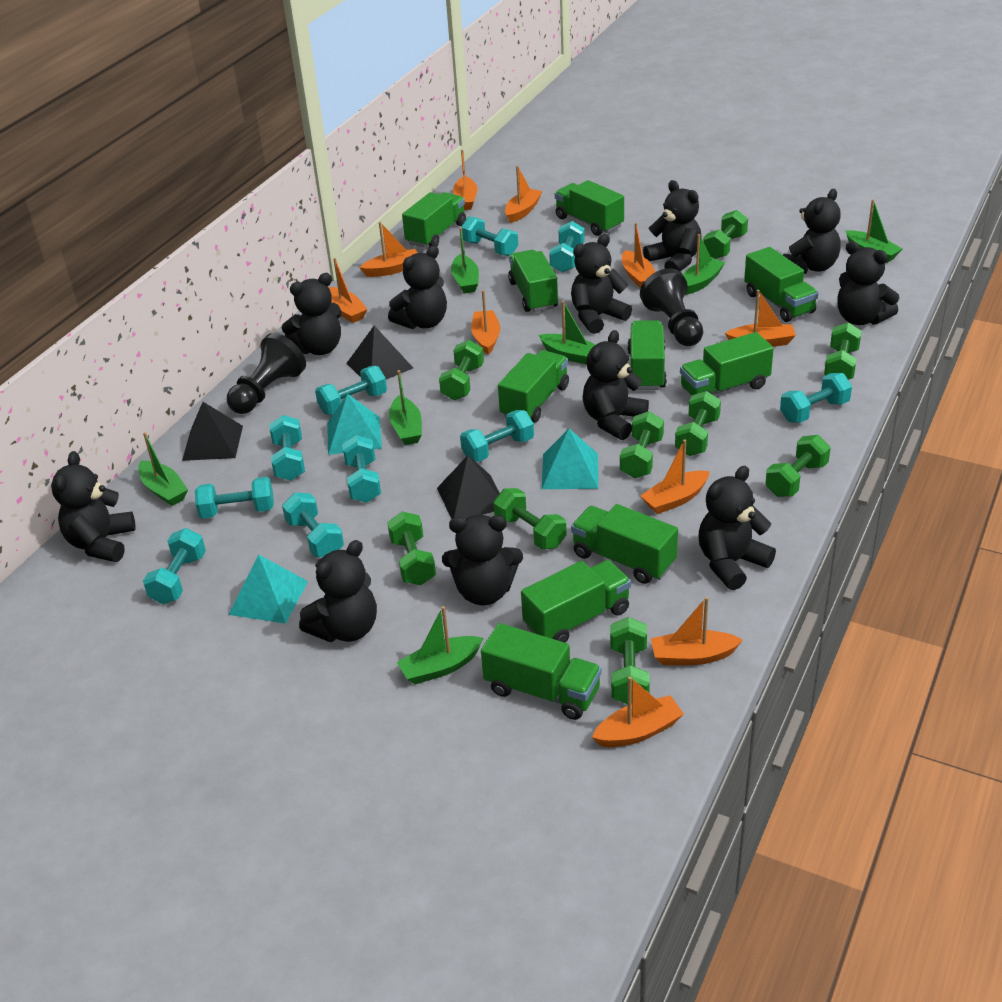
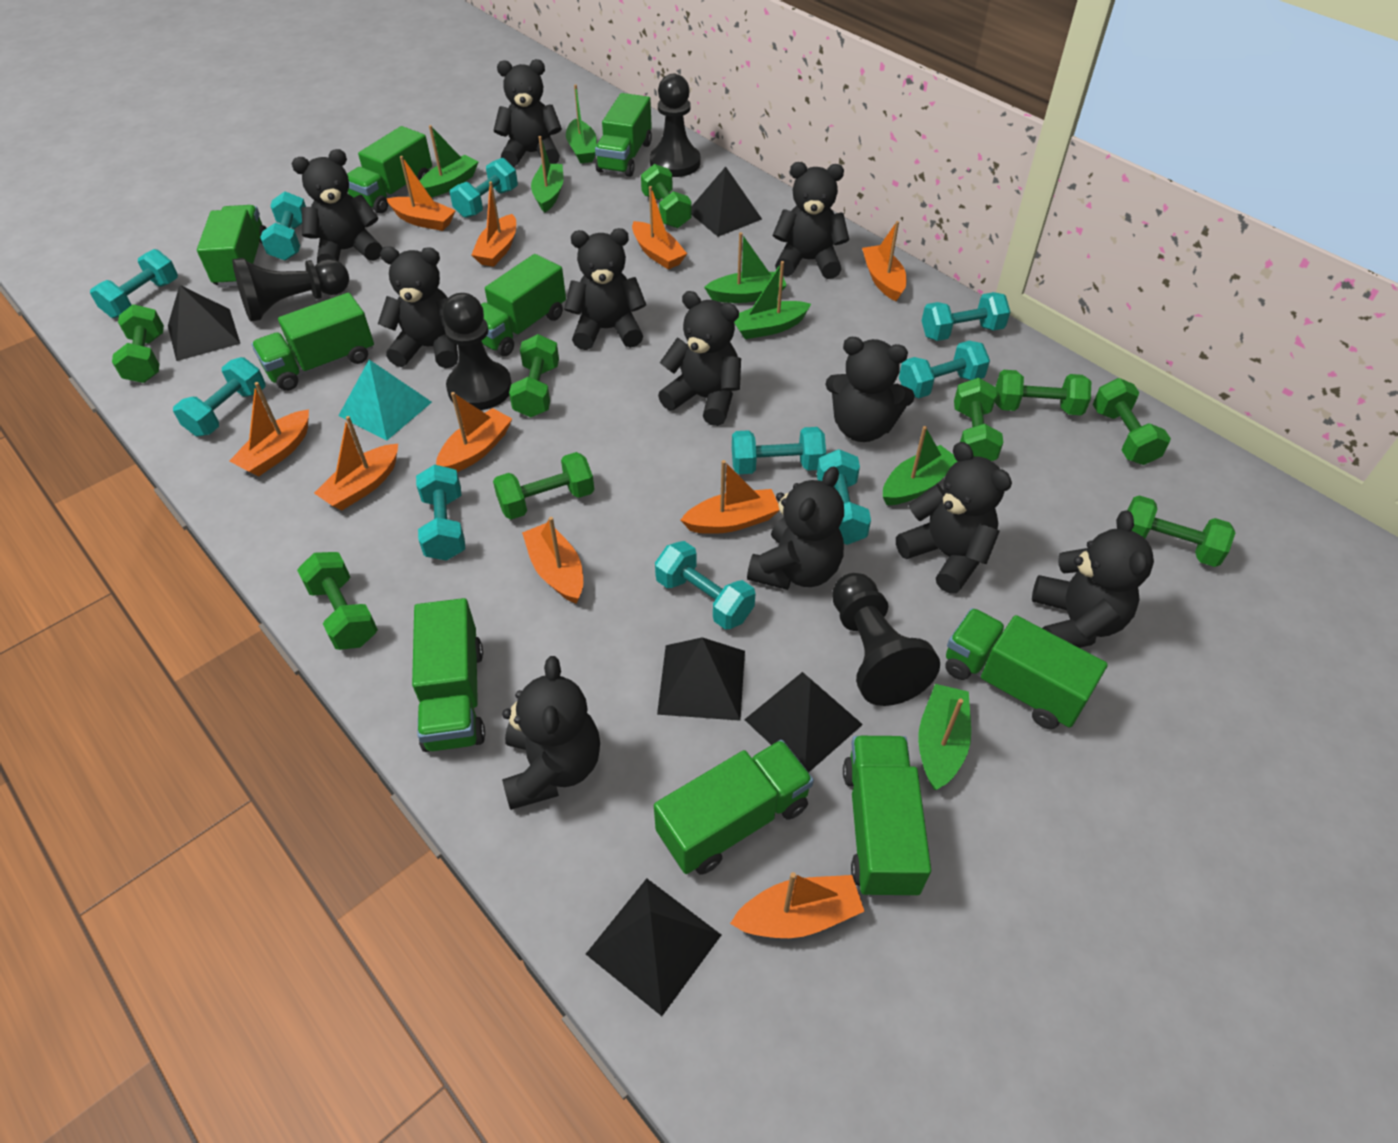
black pawn: 2 -> 4
black pyramid: 3 -> 5
green truck: 10 -> 9
turquoise pyramid: 3 -> 1

